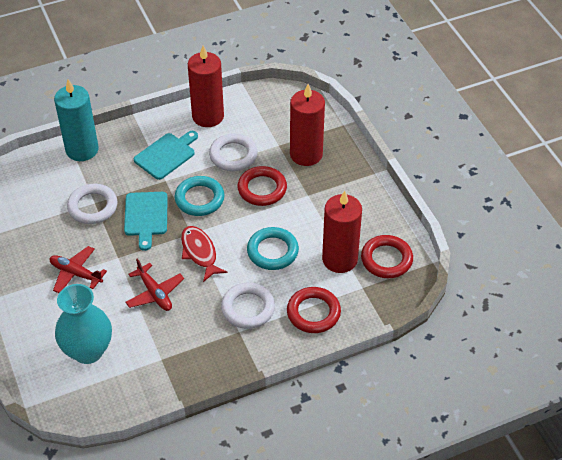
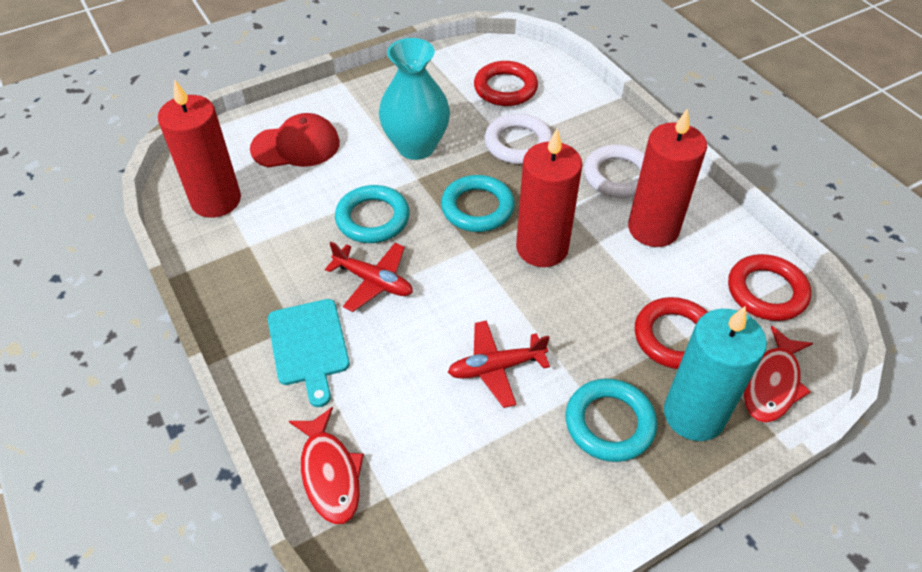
red cap: 0 -> 1
red fish: 1 -> 2
turquoise cutting board: 2 -> 1
turquoise ring: 2 -> 3
white ring: 3 -> 2

